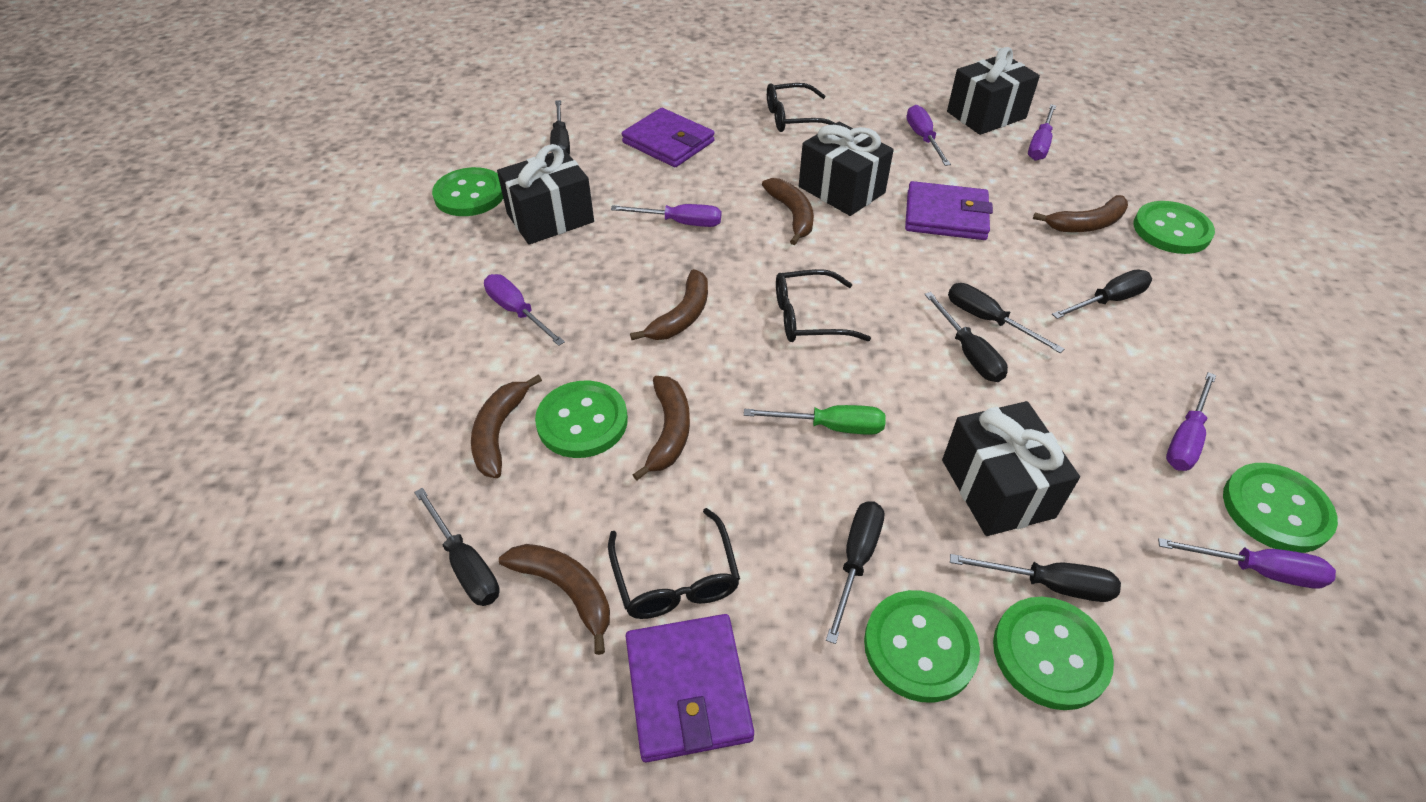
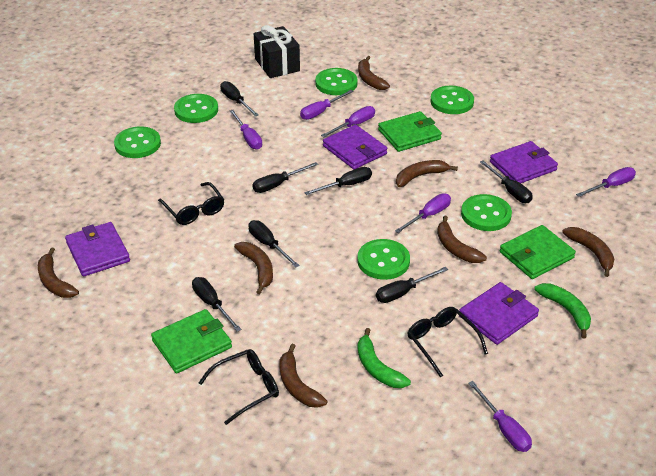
black gift: 4 -> 1
brown banana: 6 -> 7
green banana: 0 -> 2
green screwdriver: 1 -> 0
green wallet: 0 -> 3
purple wallet: 3 -> 4

